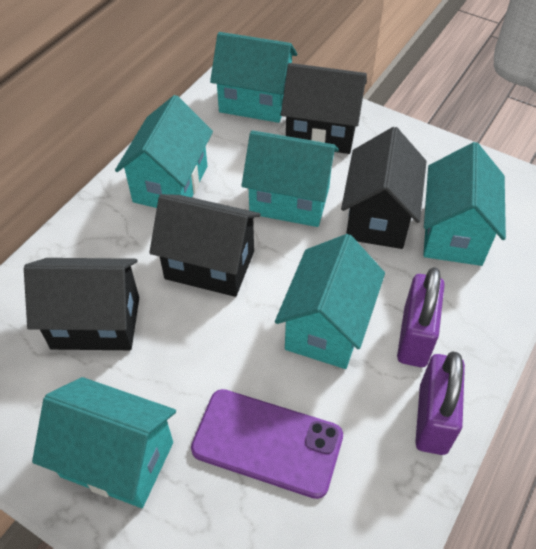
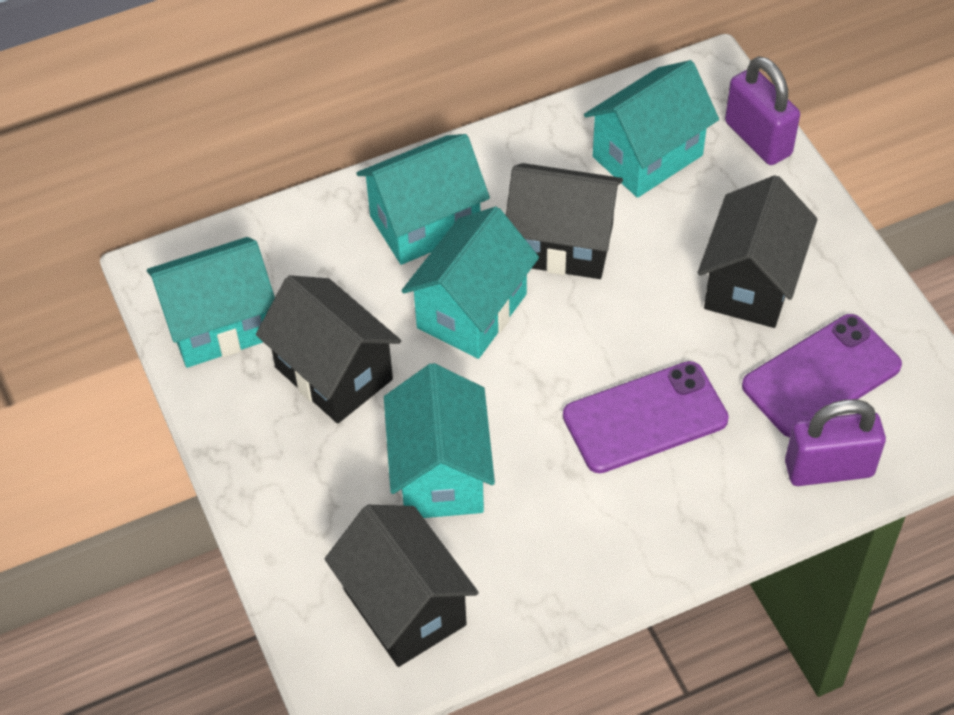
purple phone: 1 -> 2
turquoise house: 6 -> 5

